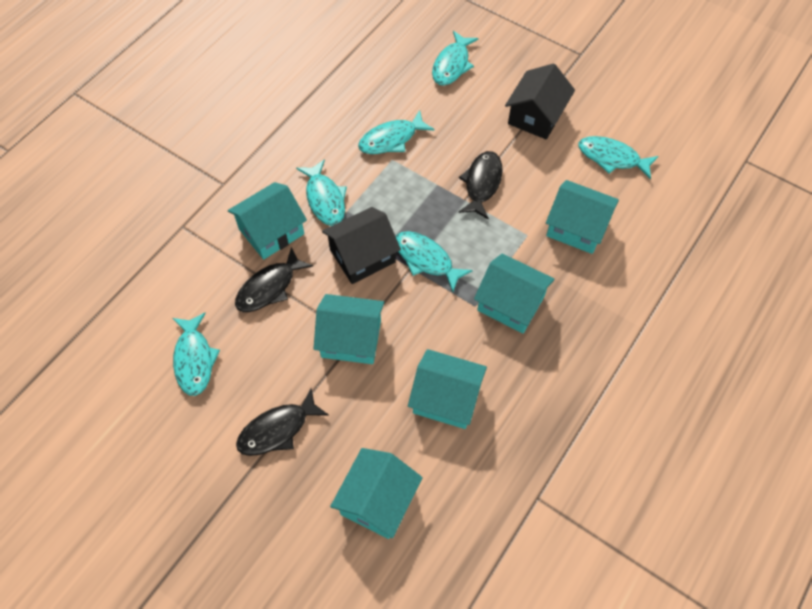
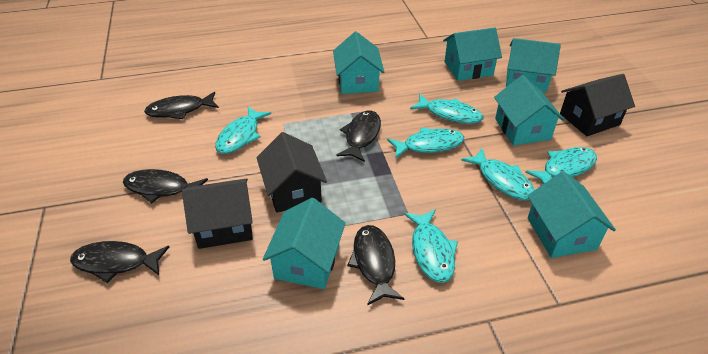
black fish: 3 -> 5
black house: 2 -> 3

